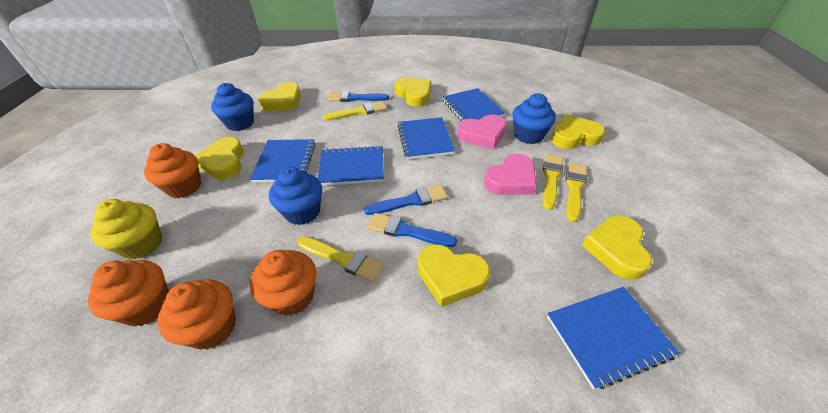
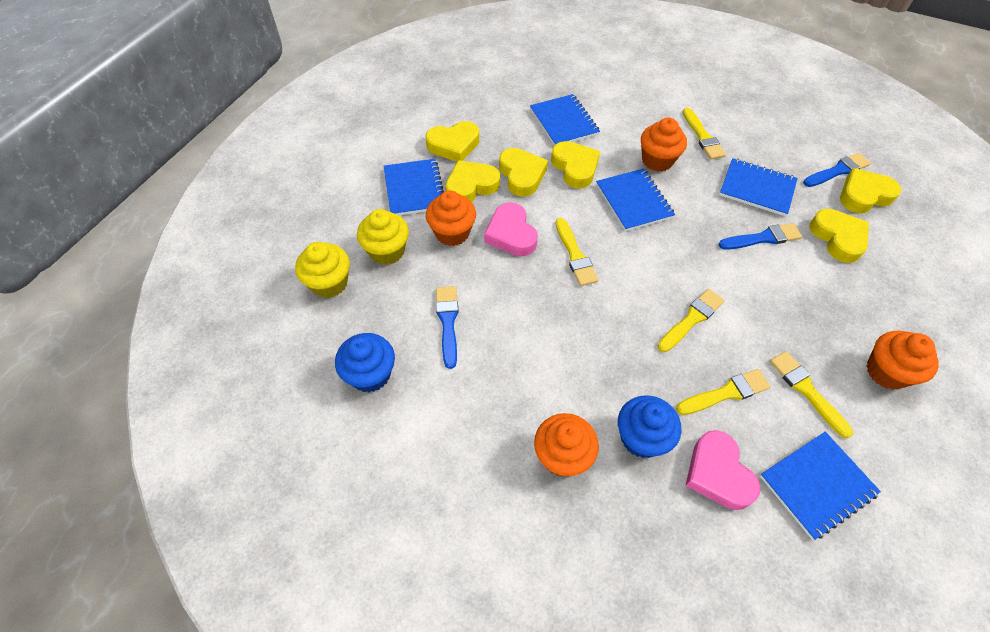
blue cupcake: 3 -> 2
yellow brush: 4 -> 5
yellow cupcake: 1 -> 2

